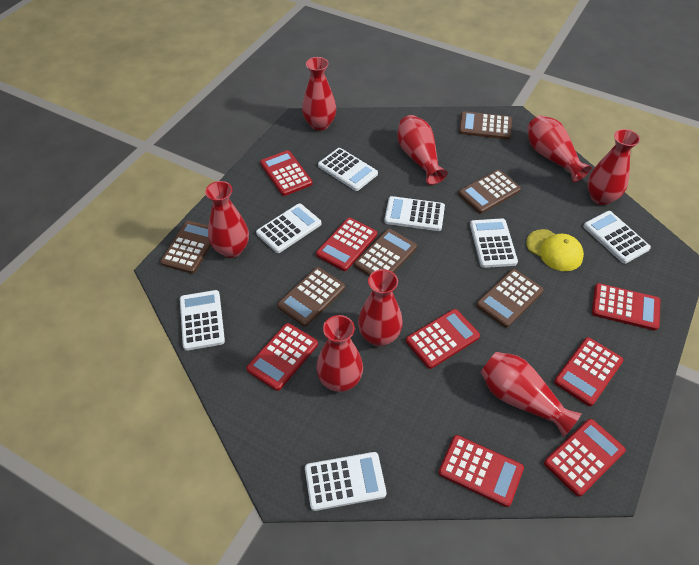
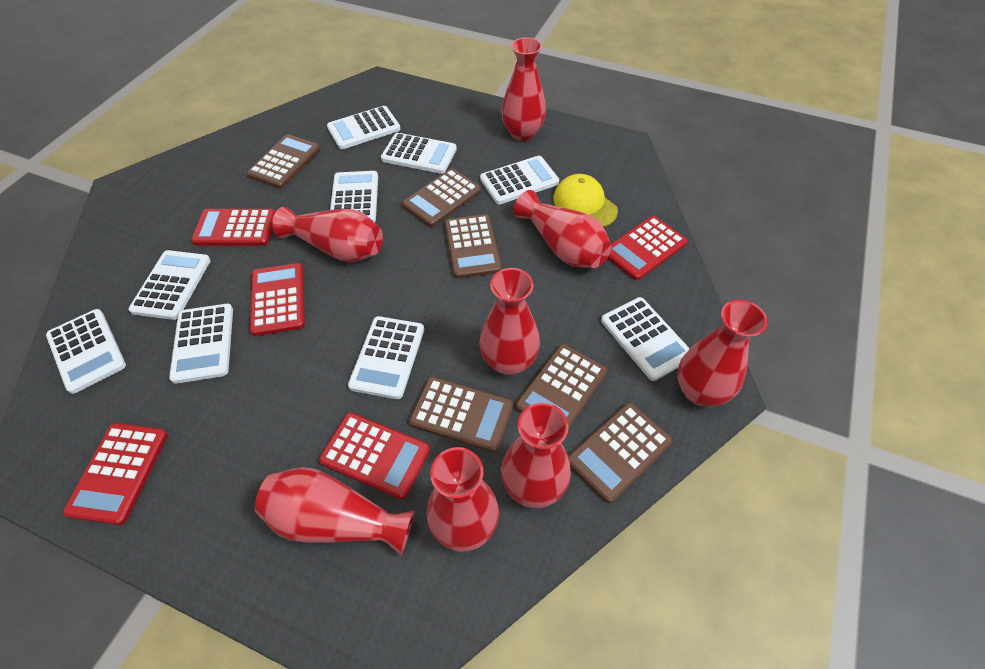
red calculator: 8 -> 5
white calculator: 7 -> 9

